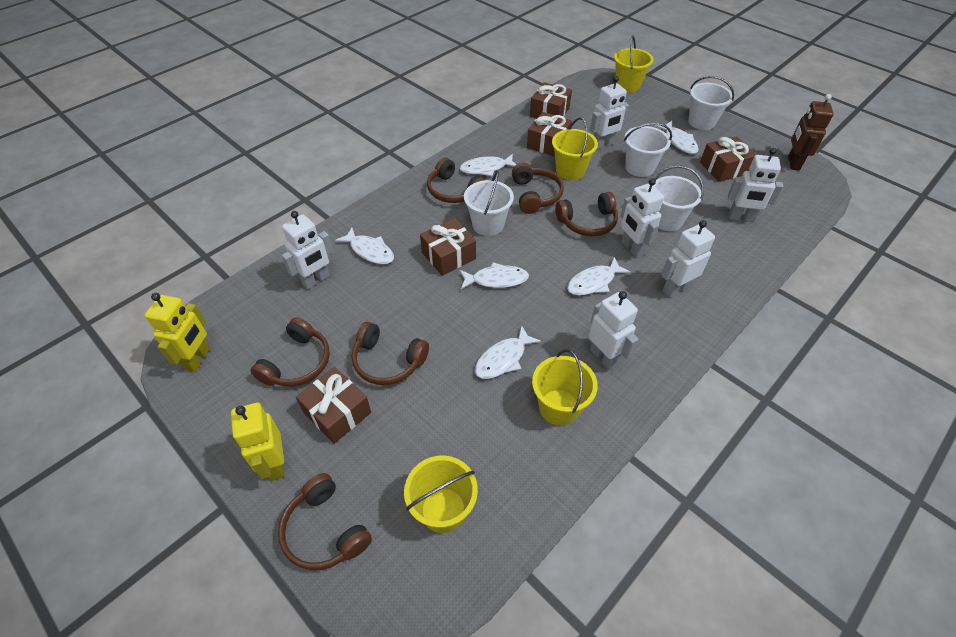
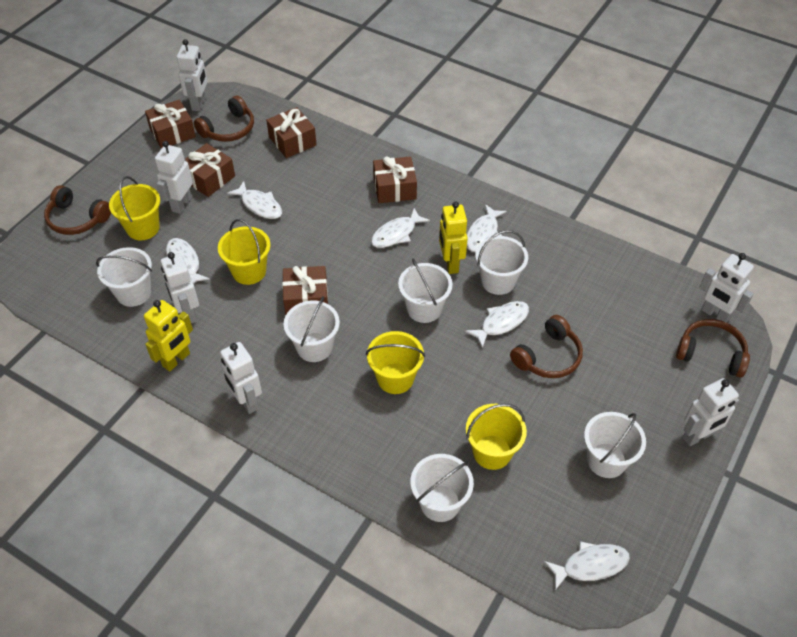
brown headphones: 6 -> 4
brown robot: 1 -> 0
white bucket: 4 -> 6

